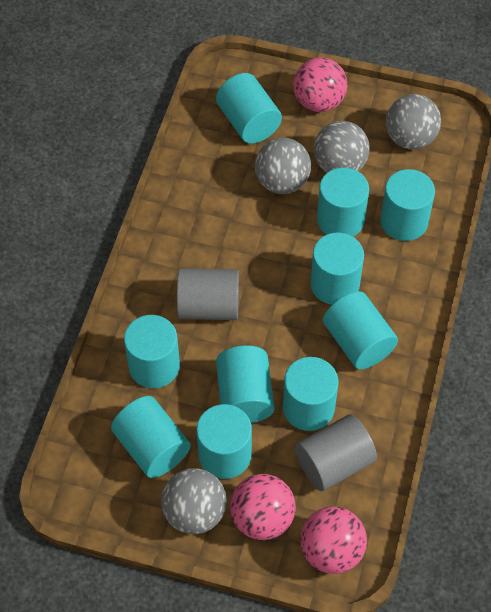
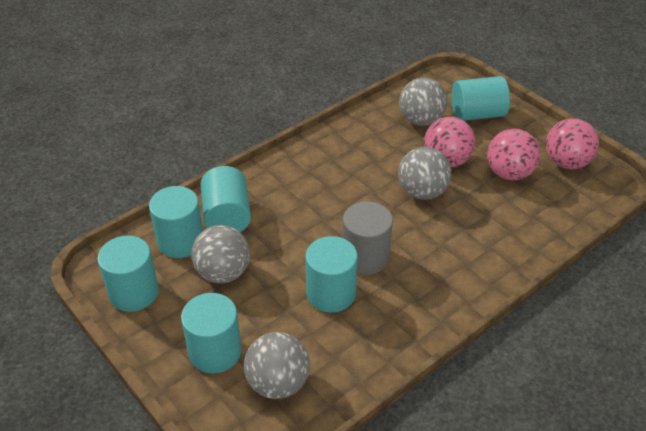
grey cylinder: 2 -> 1
turquoise cylinder: 10 -> 6

